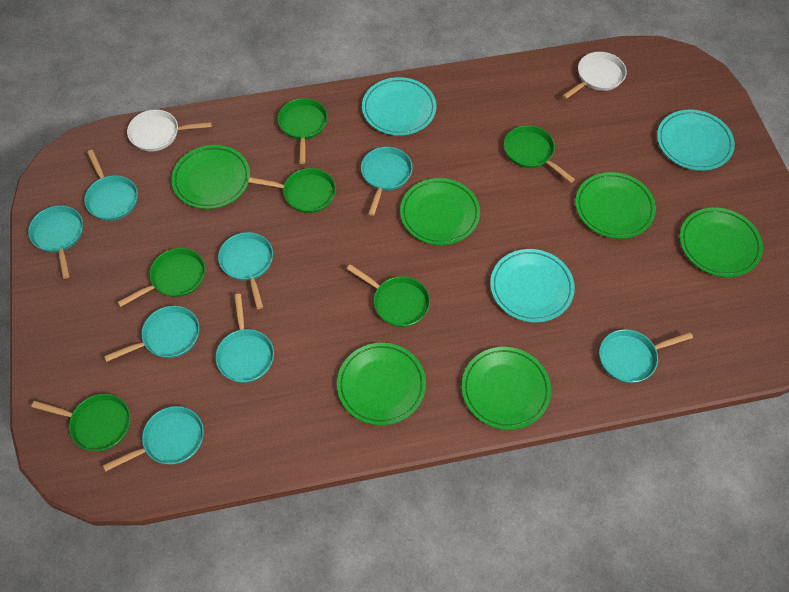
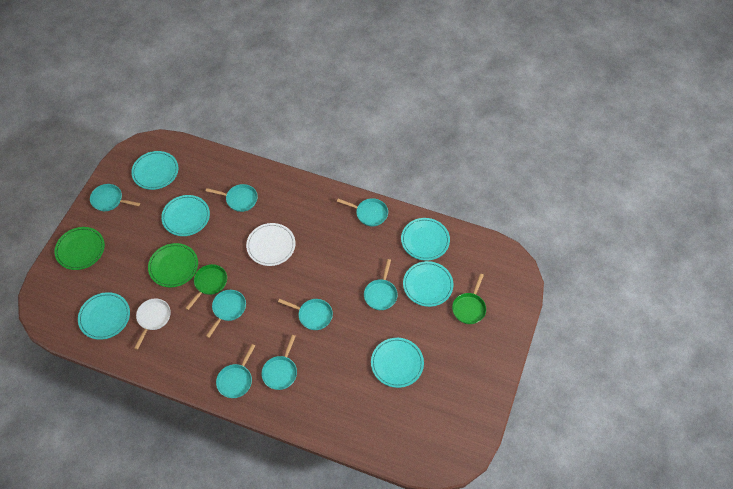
green pan: 6 -> 2
green plate: 6 -> 2
turquoise plate: 3 -> 6
white pan: 2 -> 1
white plate: 0 -> 1

